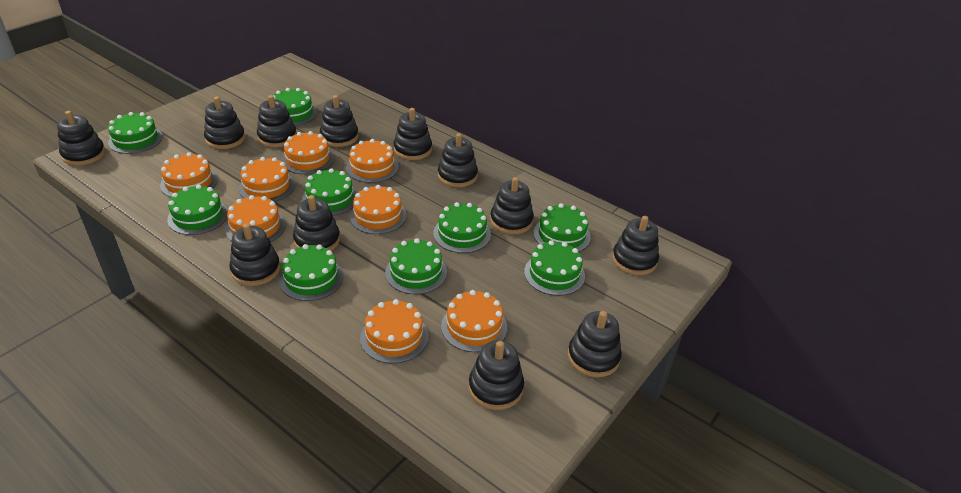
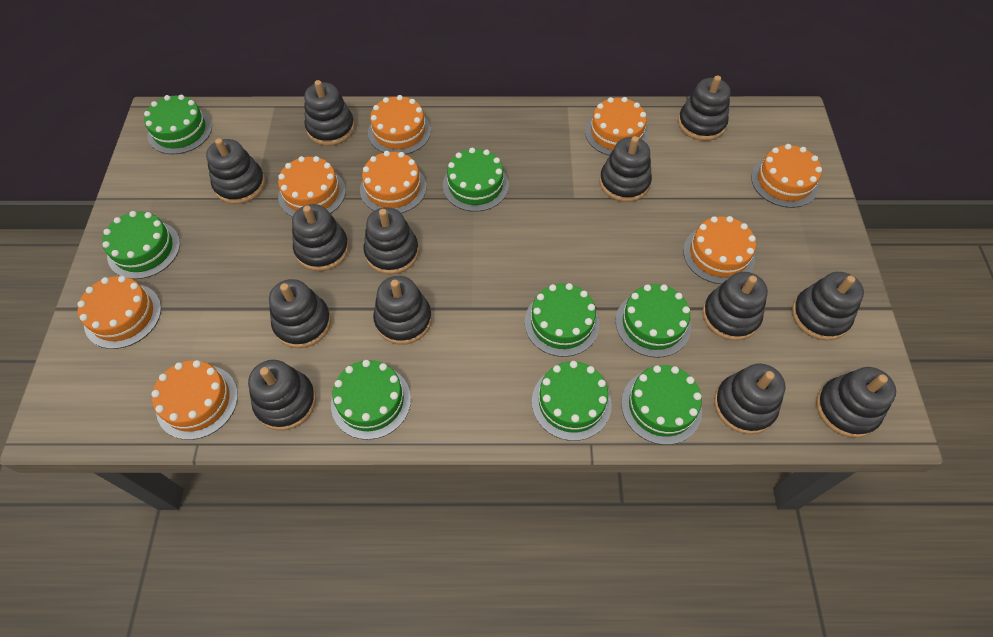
black stacking toy: 12 -> 13
green cake: 9 -> 8

